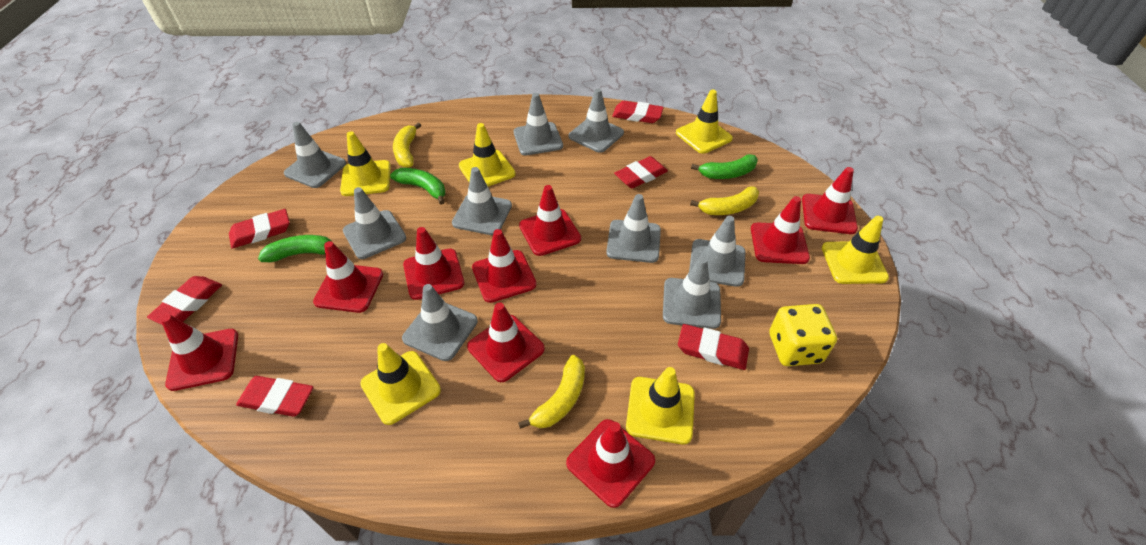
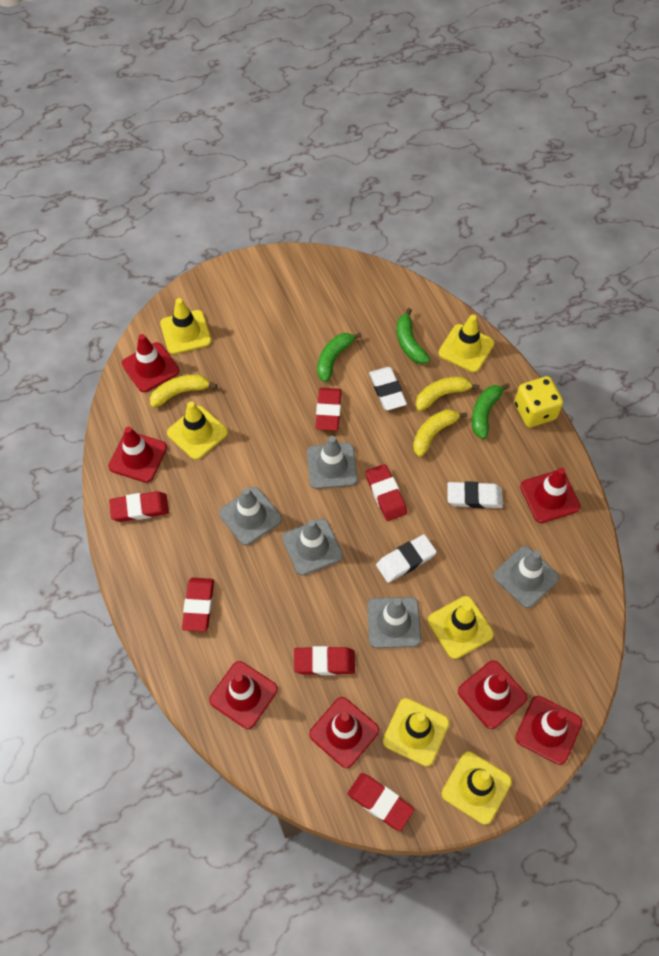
grey traffic cone: 9 -> 5
red traffic cone: 9 -> 7
white eraser: 0 -> 3

